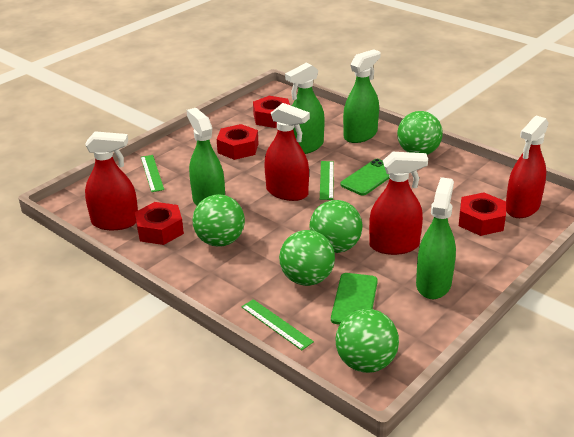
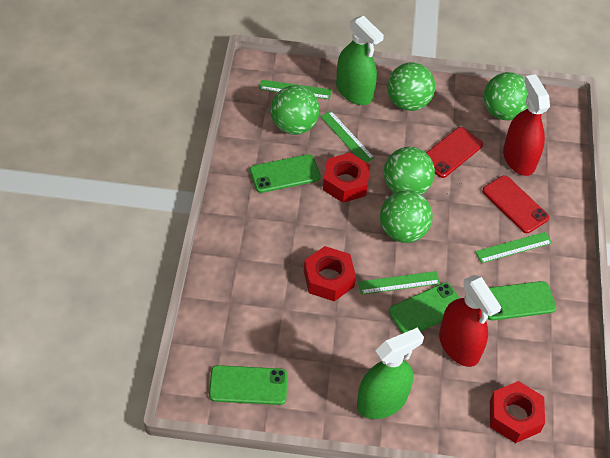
green phone: 2 -> 4
green ruler: 3 -> 4
green spray bottle: 4 -> 2
red nut: 4 -> 3
red phone: 0 -> 2
red spray bottle: 4 -> 2

